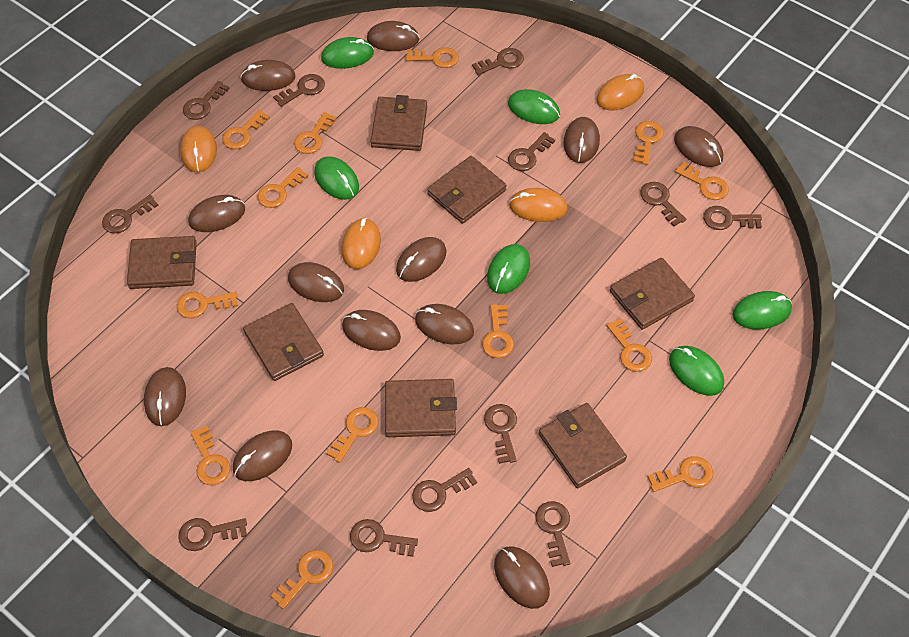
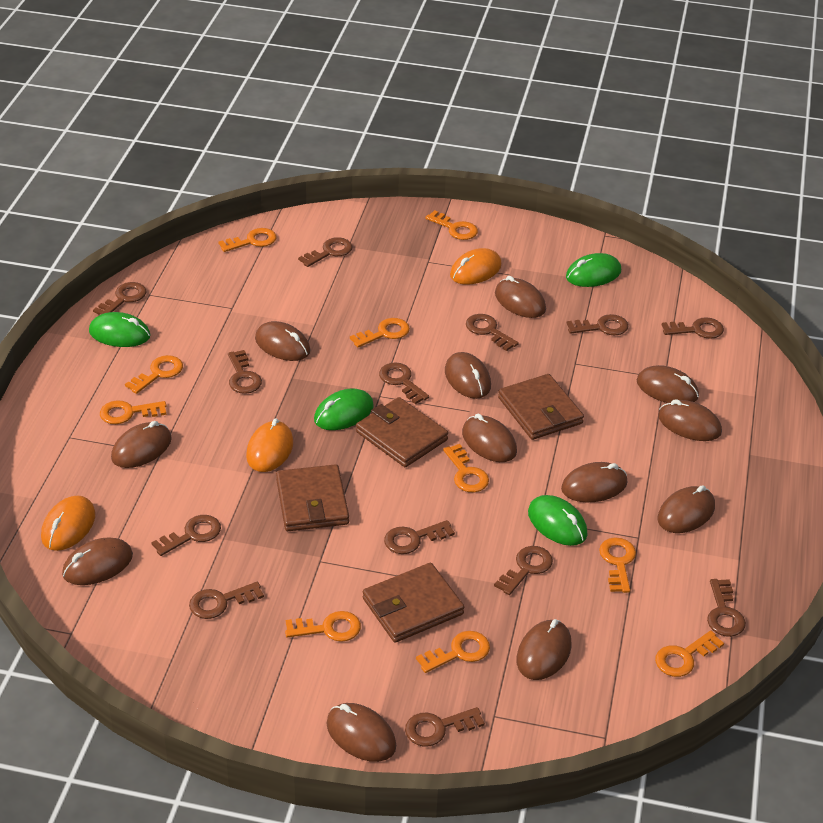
brown key: 12 -> 13
brown wallet: 7 -> 4
green mouse: 6 -> 4
orange key: 13 -> 10
orange mouse: 4 -> 3

